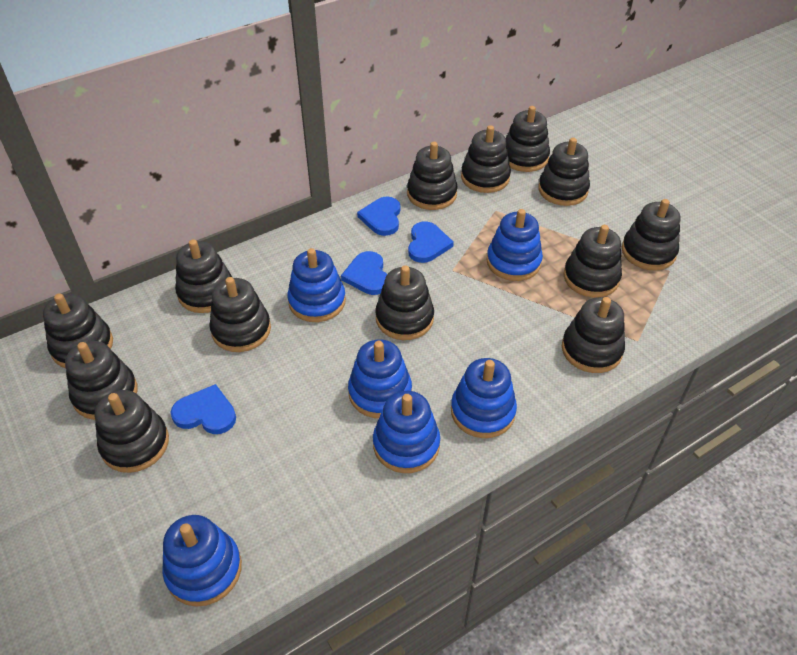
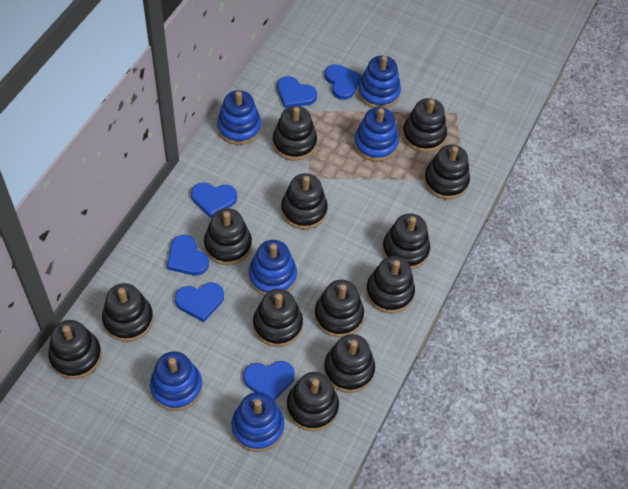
blue heart: 4 -> 6

